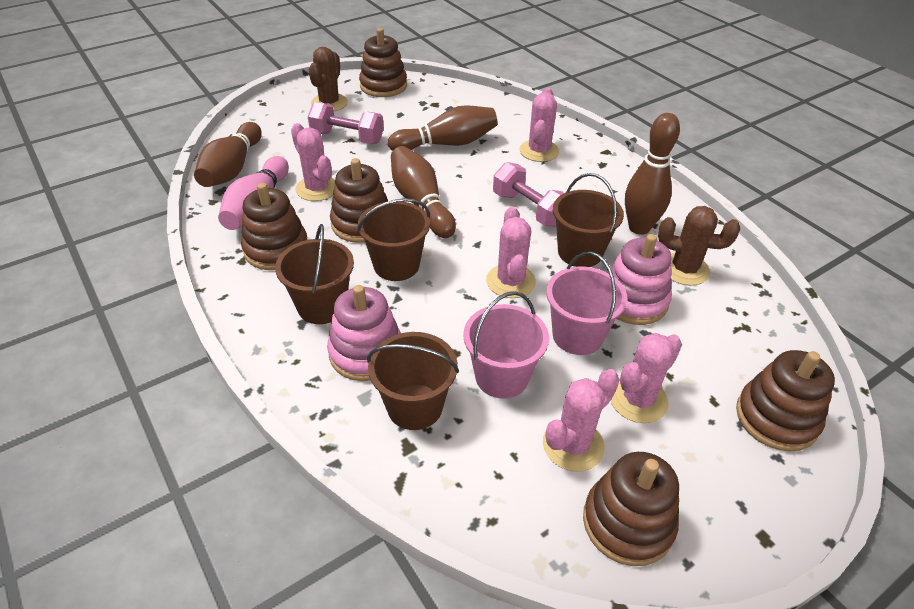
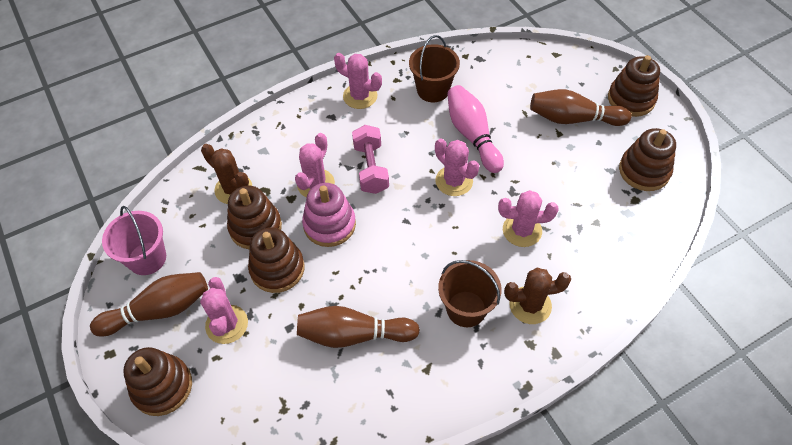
brown bowling pin: 4 -> 3
brown bucket: 4 -> 2
pink bucket: 2 -> 1
pink dumbbell: 2 -> 1
pink stacking toy: 2 -> 1

